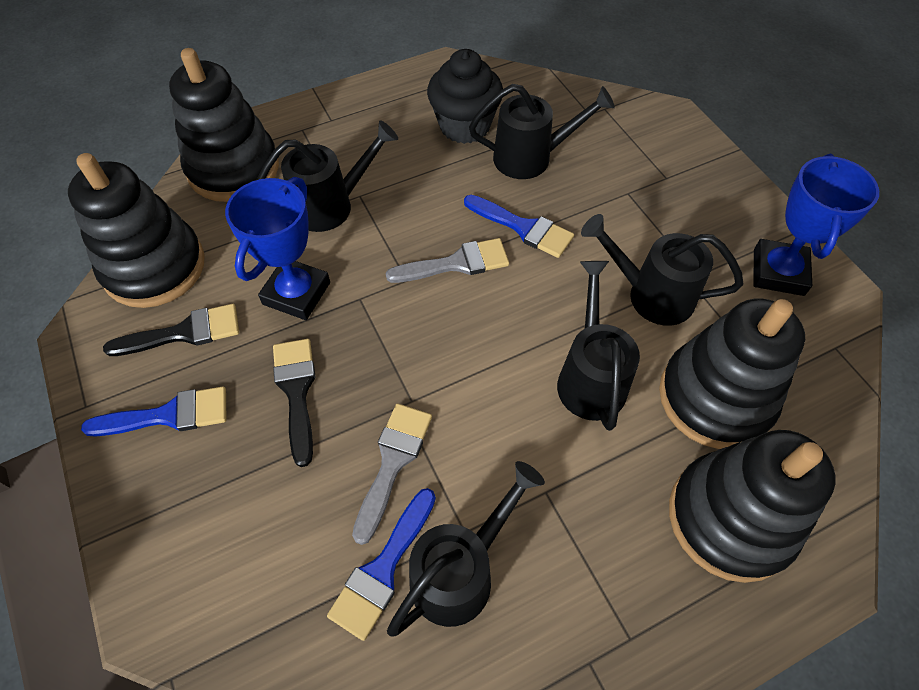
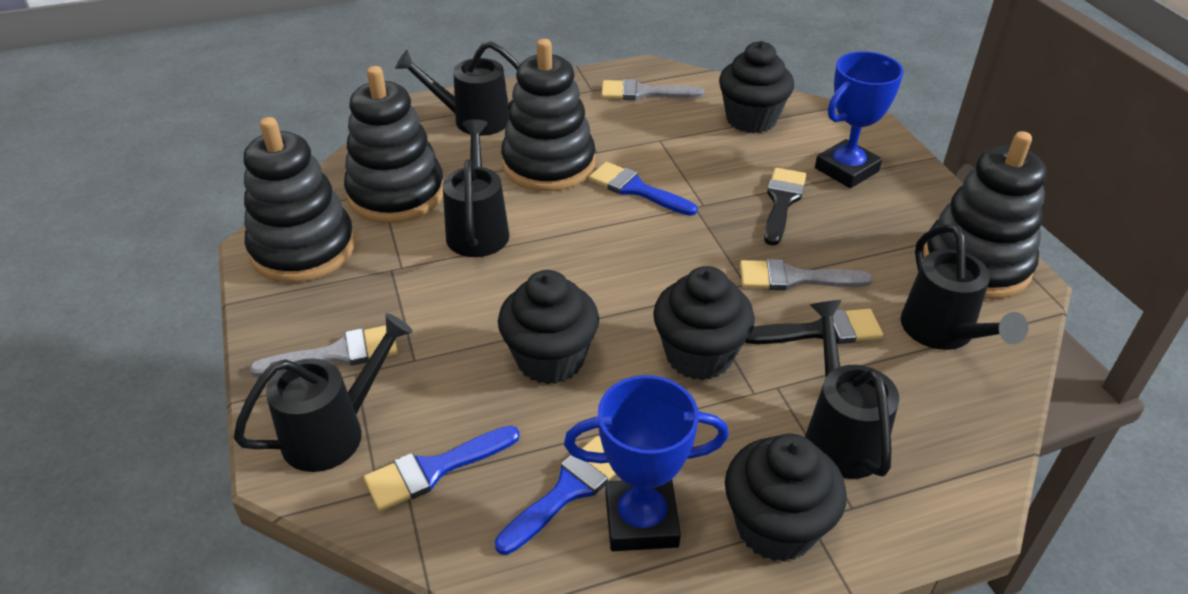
black cupcake: 1 -> 4
grey brush: 2 -> 3

